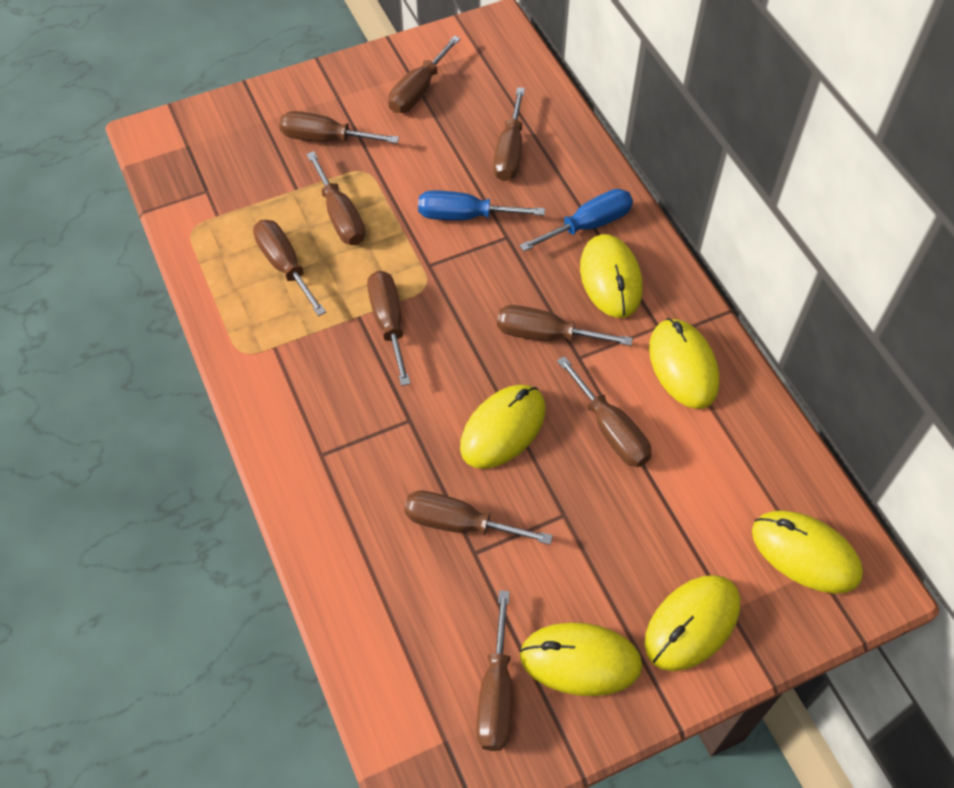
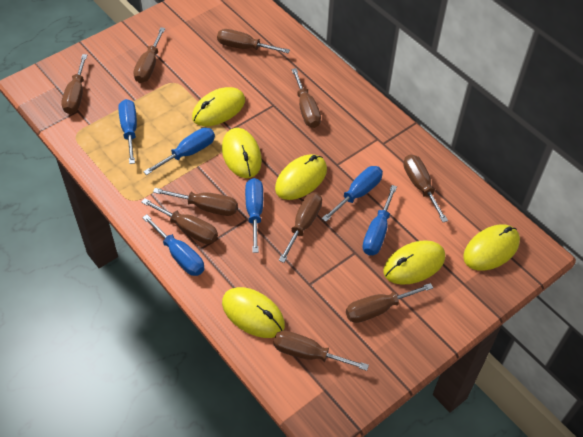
blue screwdriver: 2 -> 6

